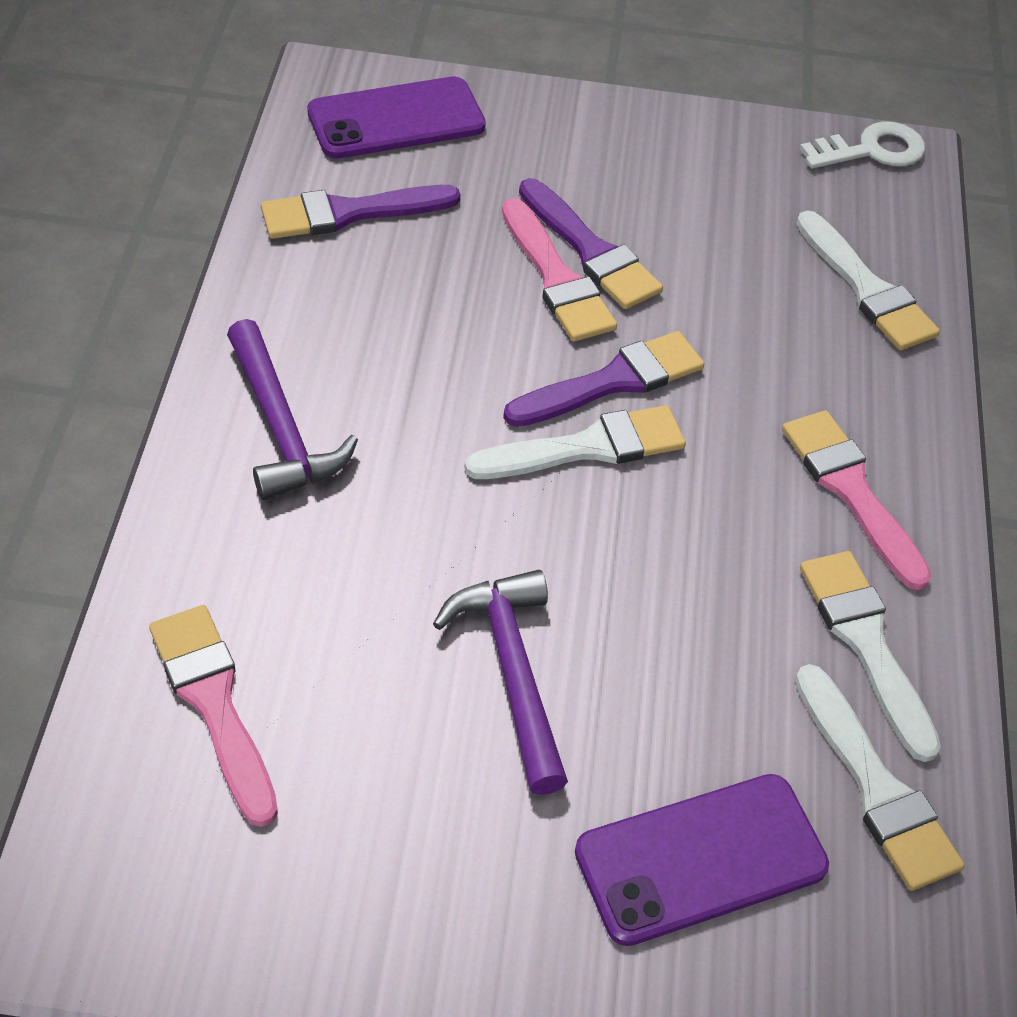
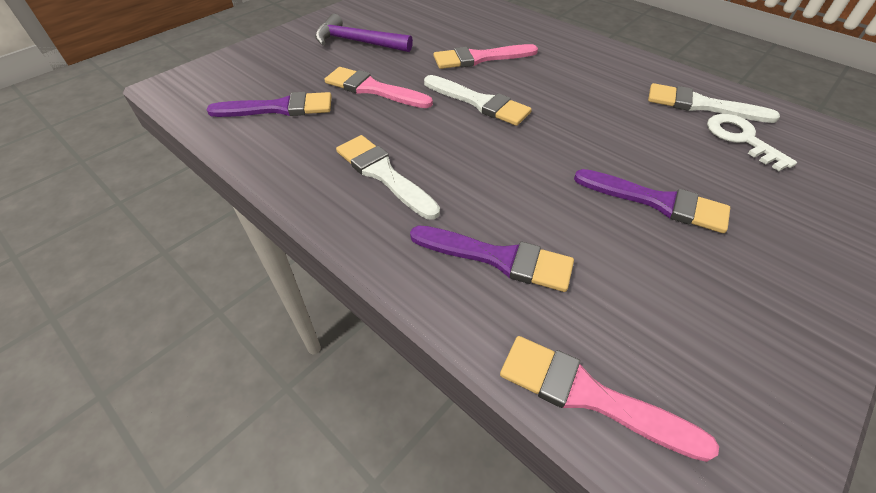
purple hammer: 2 -> 1
purple phone: 2 -> 0
white brush: 4 -> 3

